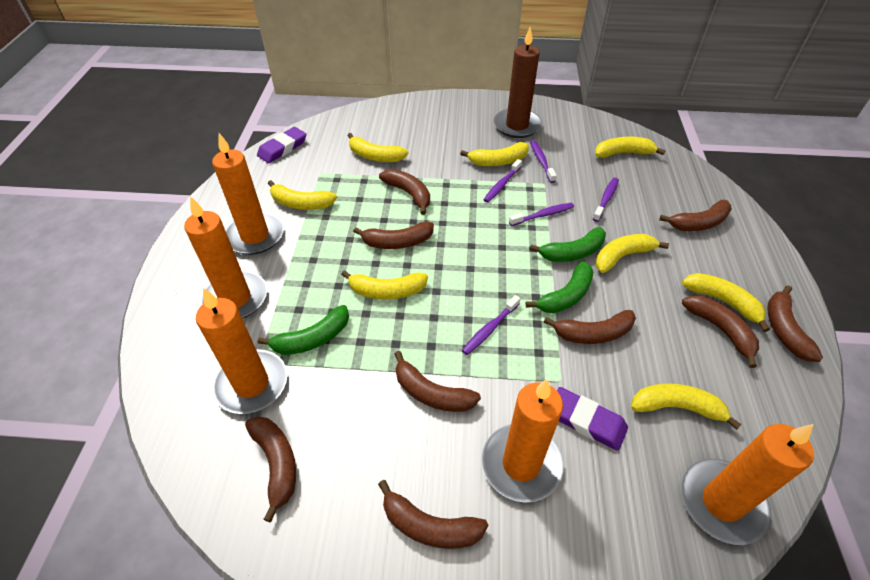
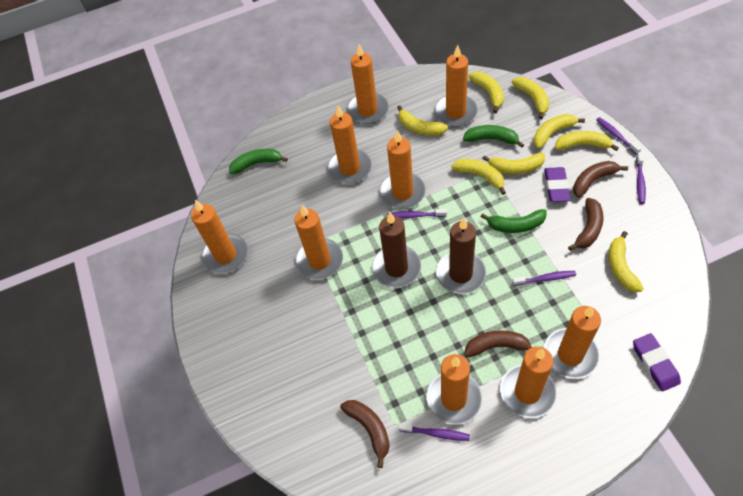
brown banana: 9 -> 4
brown candle: 1 -> 2
orange candle: 5 -> 9

